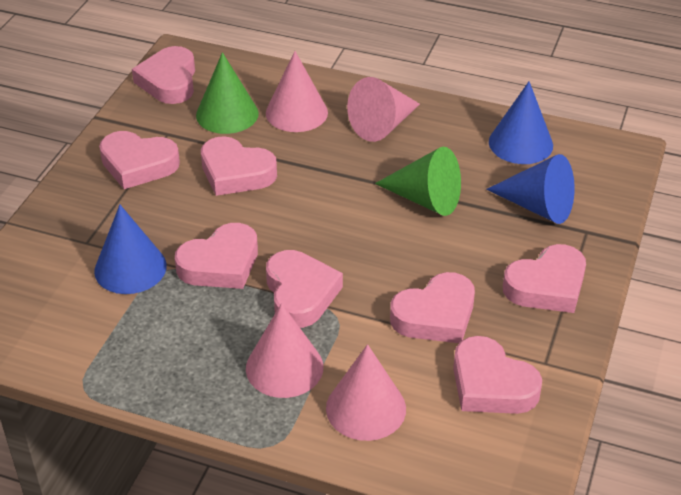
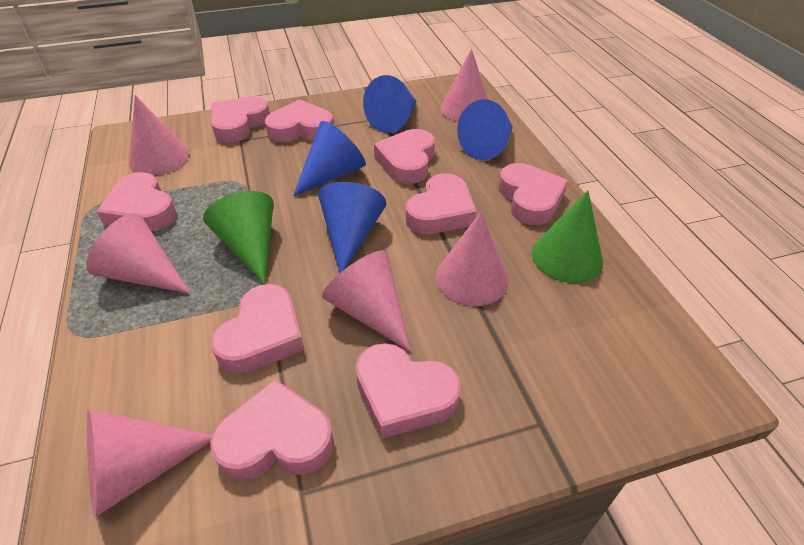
blue cone: 3 -> 4
pink cone: 4 -> 6
pink heart: 8 -> 9

